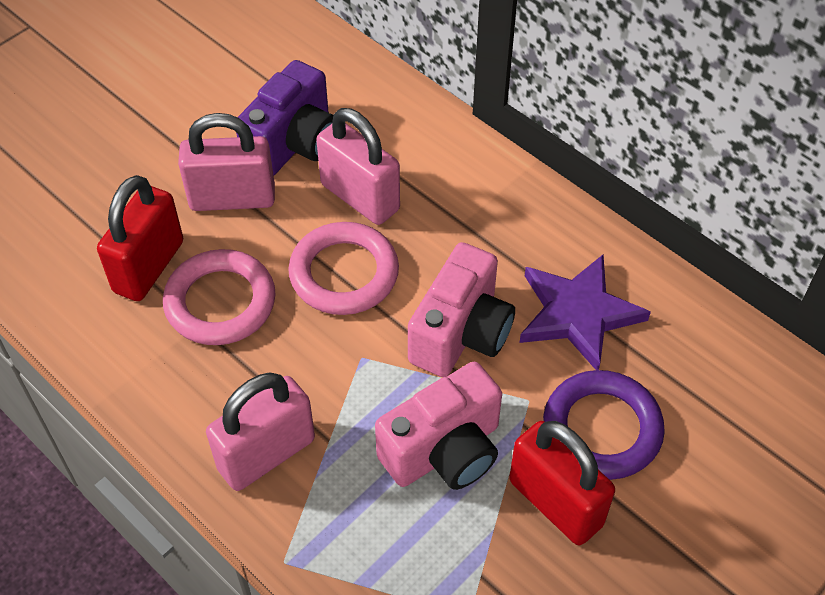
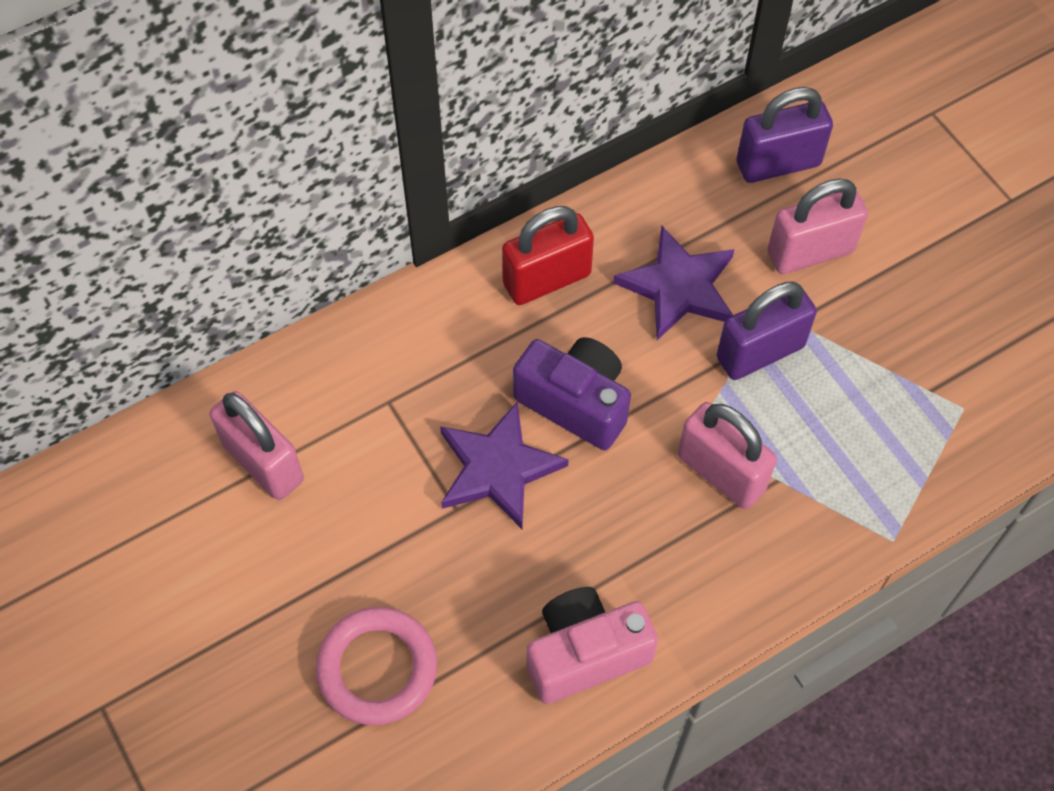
pink camera: 2 -> 1
pink ring: 2 -> 1
purple padlock: 0 -> 2
purple ring: 1 -> 0
purple star: 1 -> 2
red padlock: 2 -> 1

